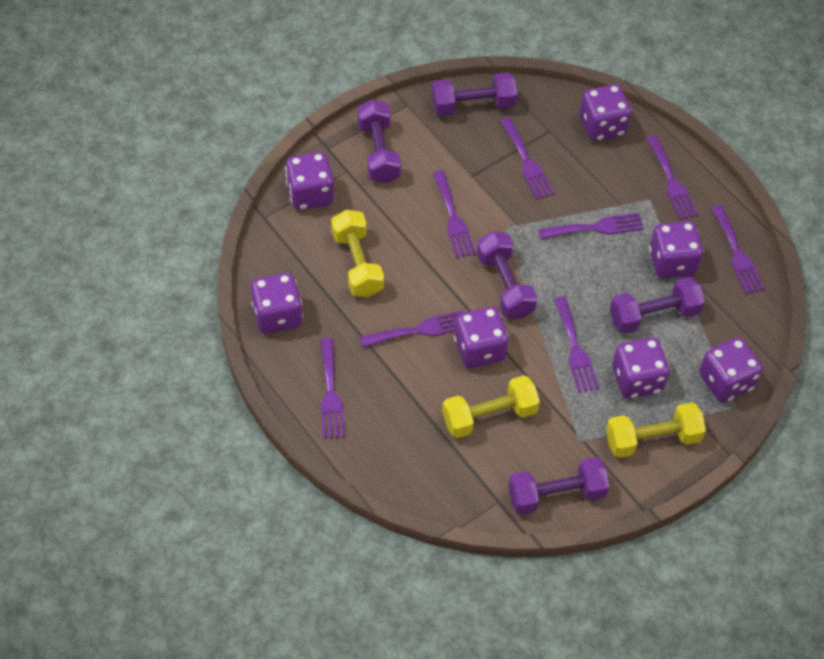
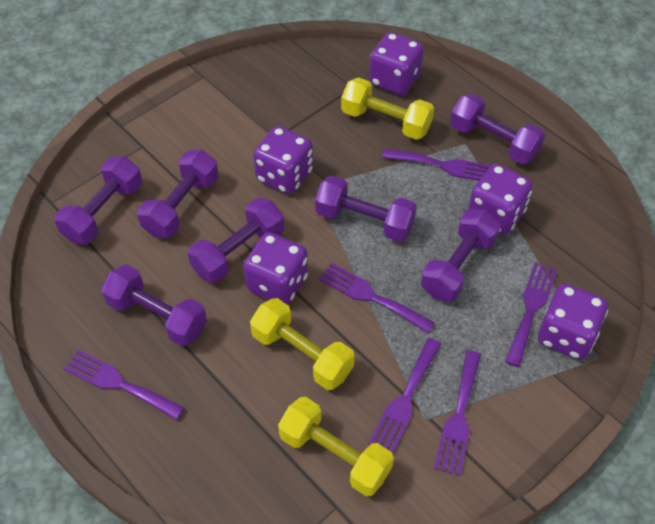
purple dice: 7 -> 5
purple dumbbell: 5 -> 7
purple fork: 8 -> 6

